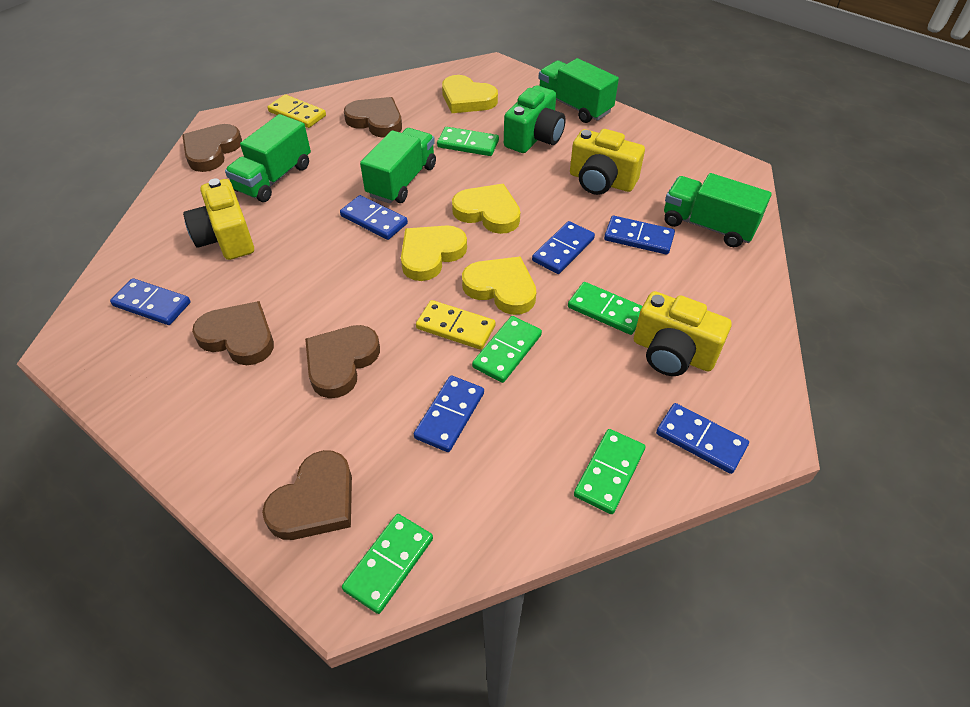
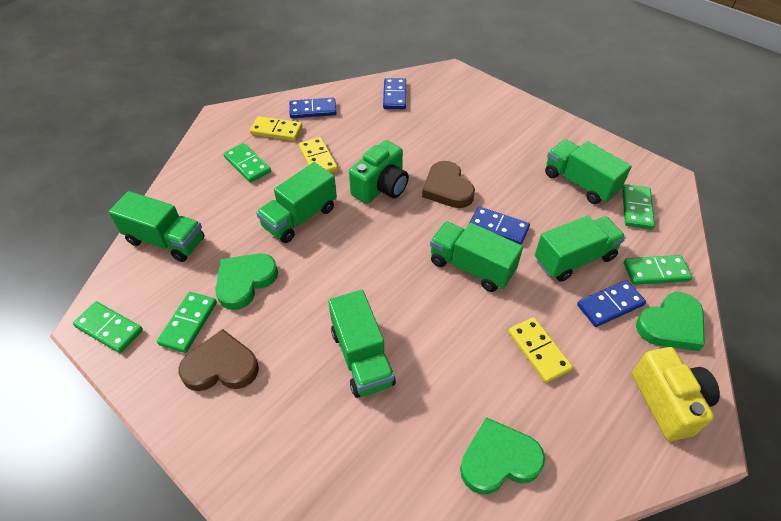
blue domino: 6 -> 4
brown heart: 5 -> 2
green heart: 0 -> 3
green truck: 4 -> 6
yellow camera: 3 -> 1
yellow domino: 2 -> 3
yellow heart: 4 -> 0

